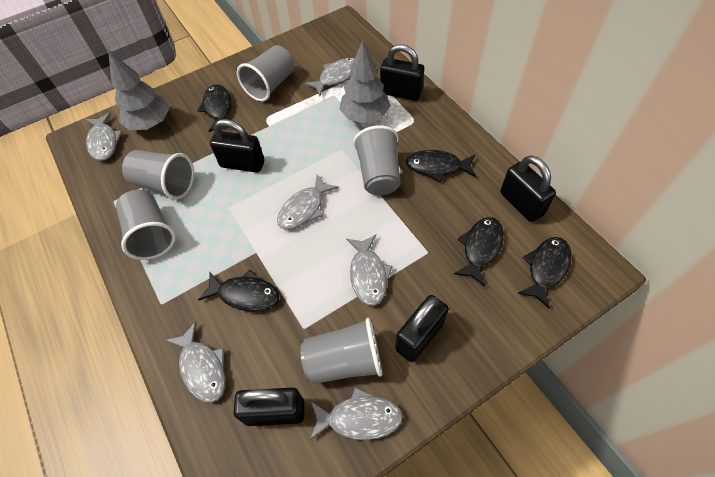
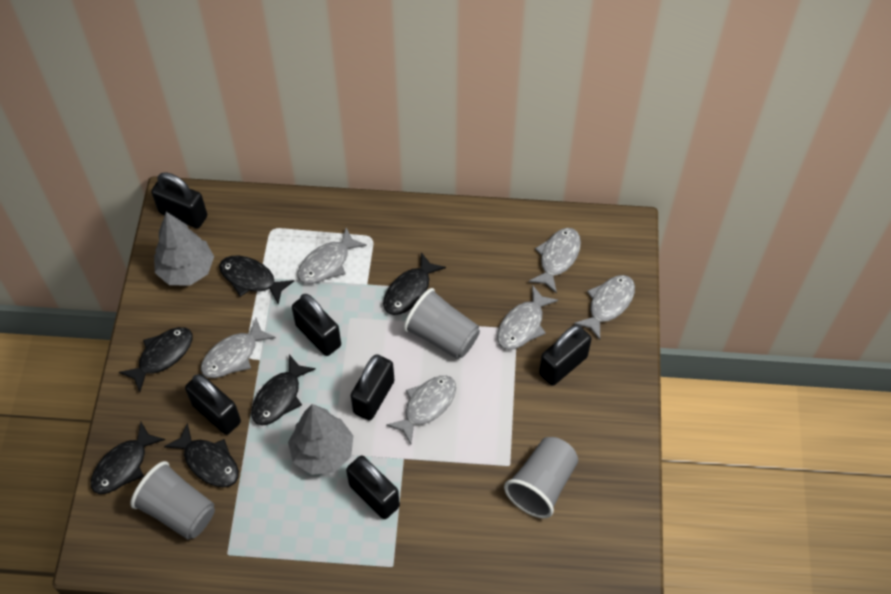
black fish: 5 -> 6
black padlock: 5 -> 6
grey cup: 5 -> 3

